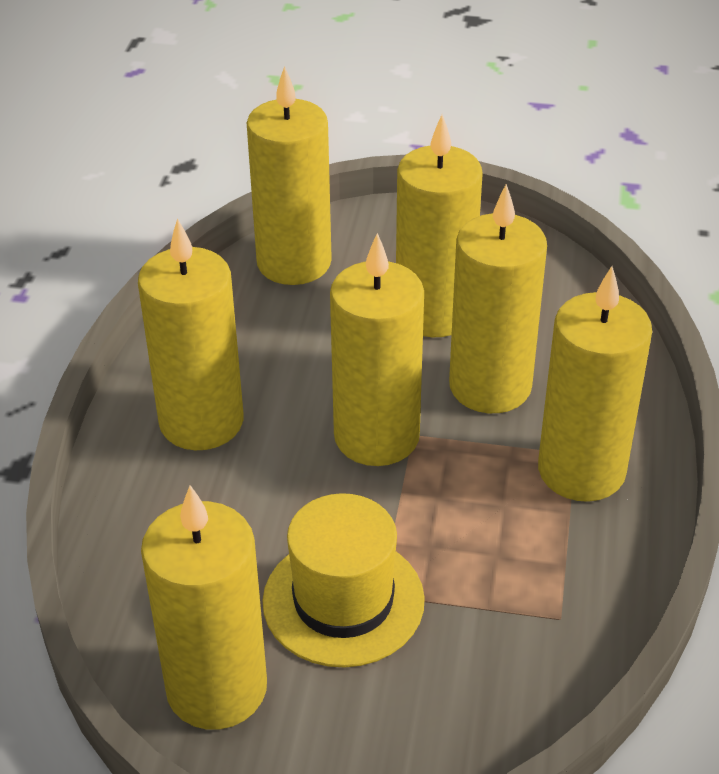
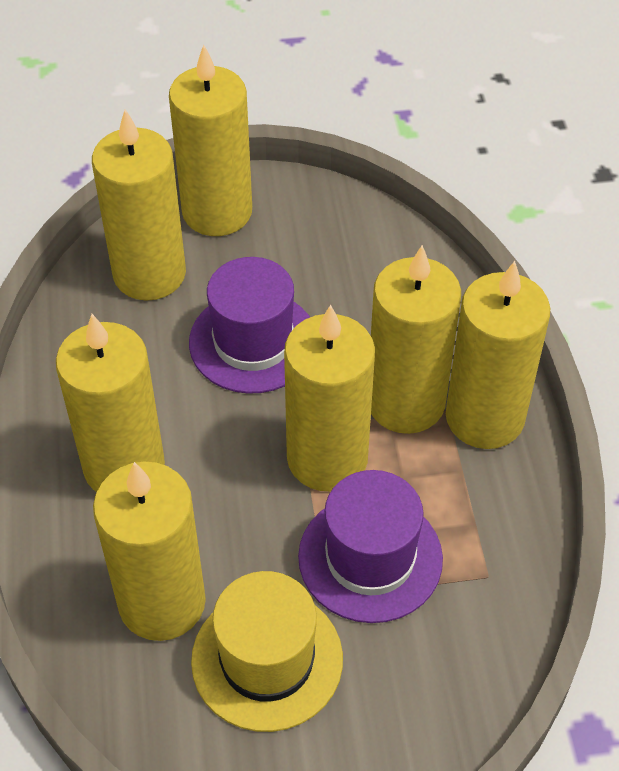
purple hat: 0 -> 2

